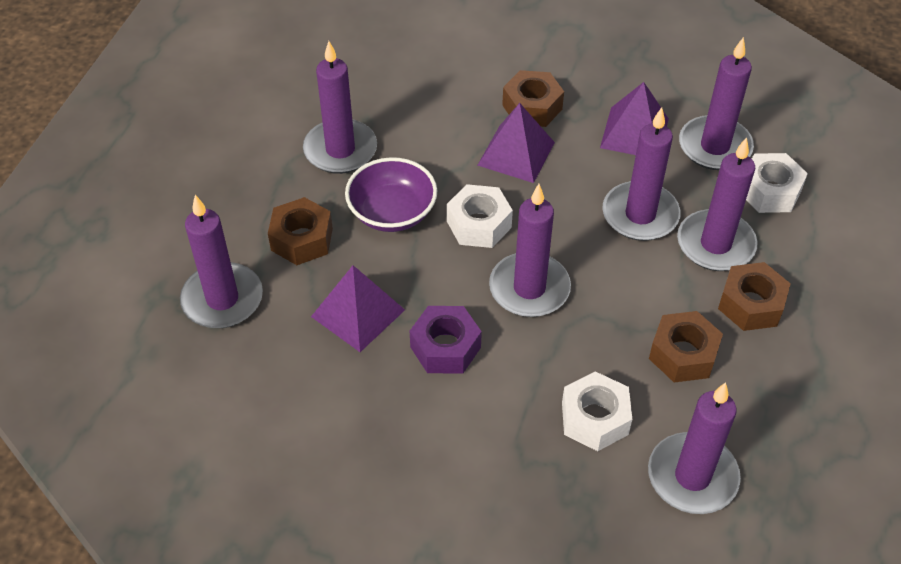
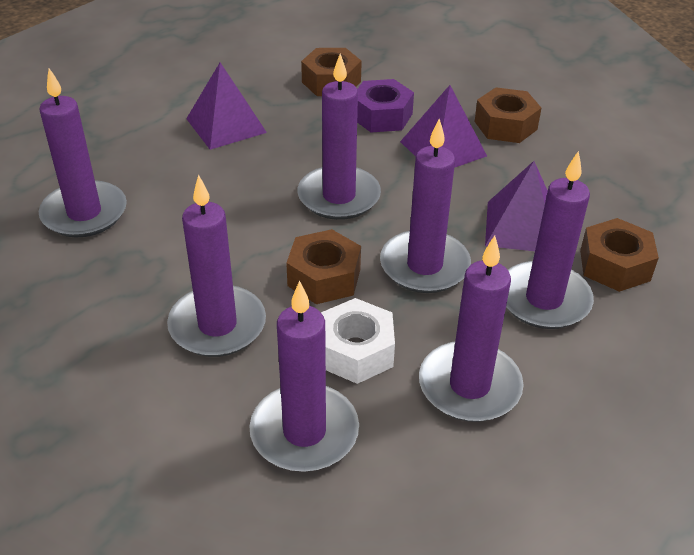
purple bowl: 1 -> 0
white nut: 3 -> 1

